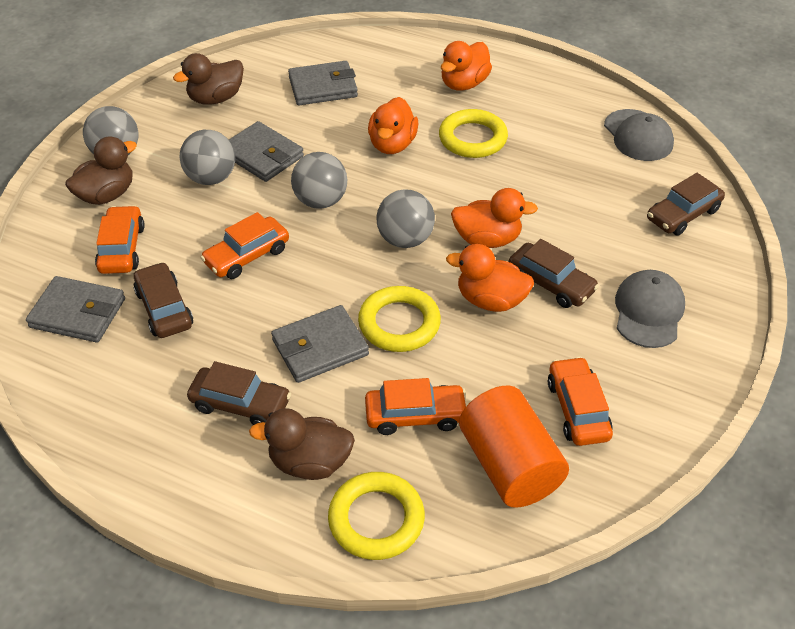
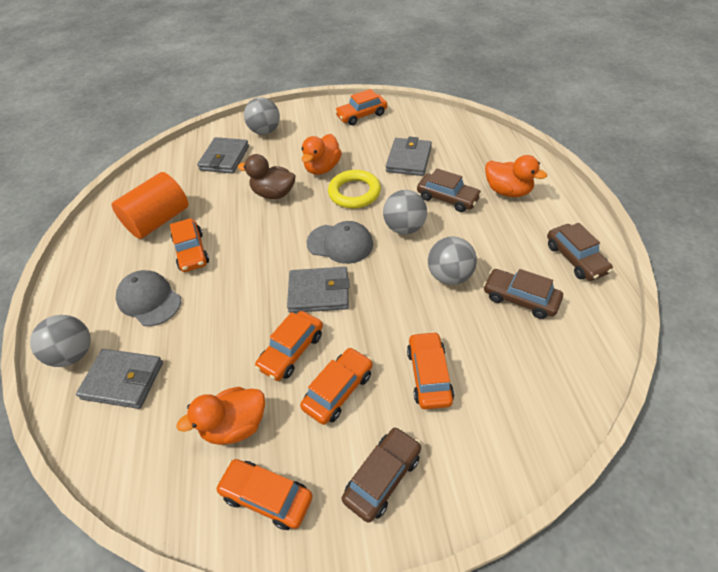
brown duck: 3 -> 1
orange car: 4 -> 6
orange duck: 4 -> 3
yellow ring: 3 -> 1

